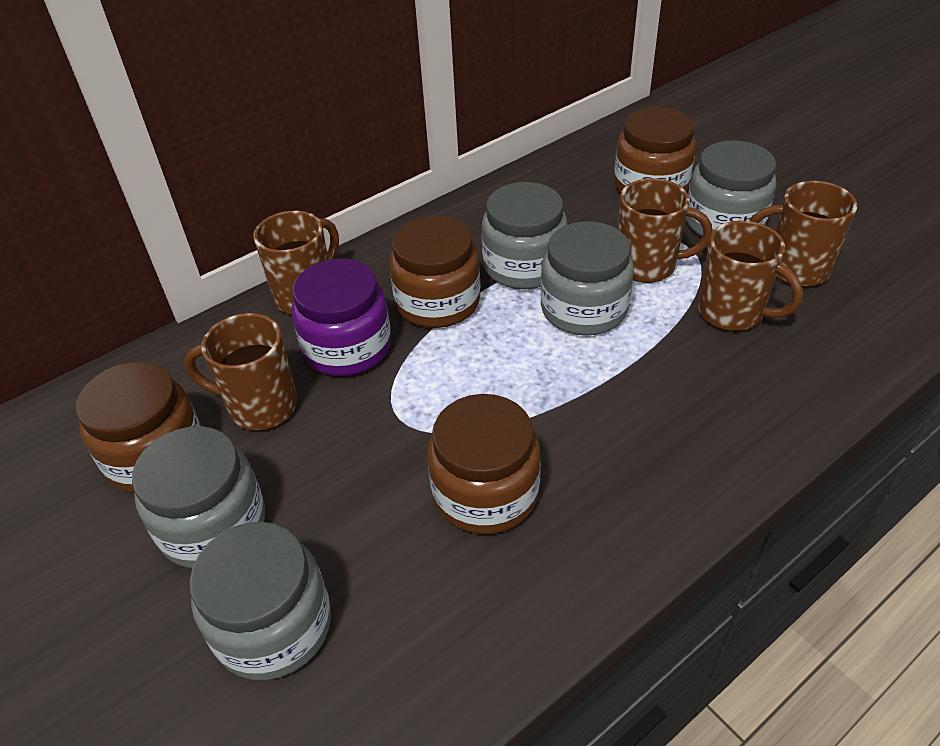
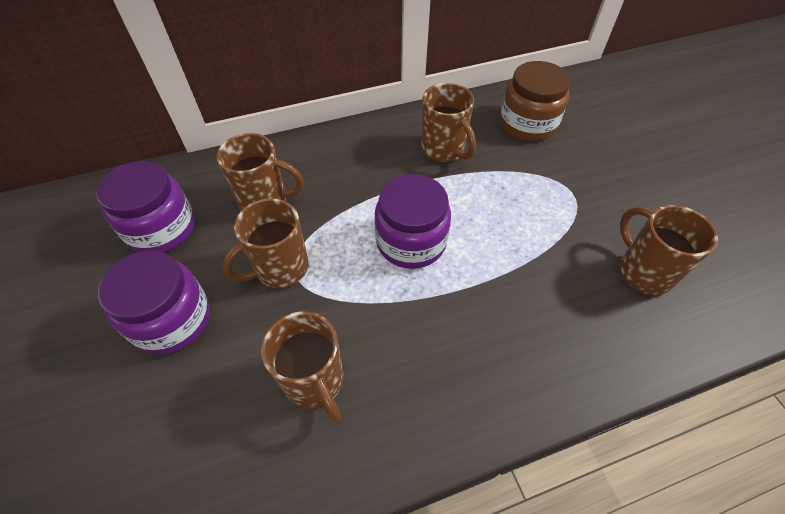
brown jar: 4 -> 1
grey jar: 5 -> 0
purple jar: 1 -> 3

